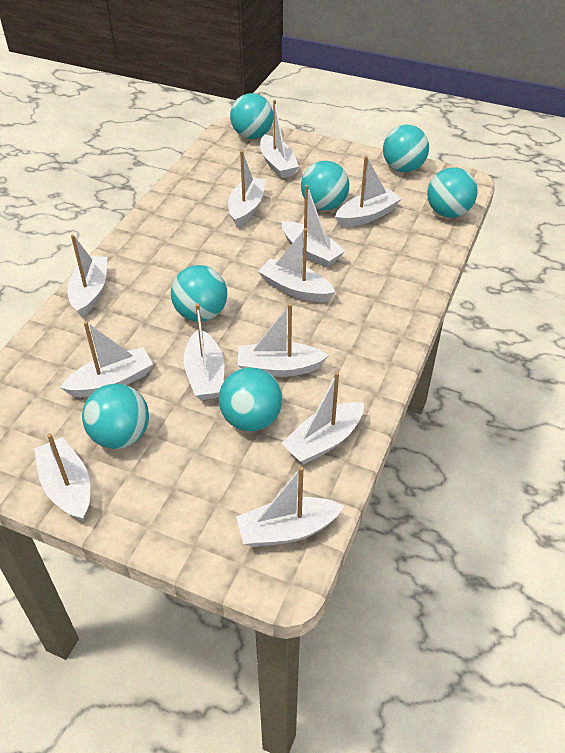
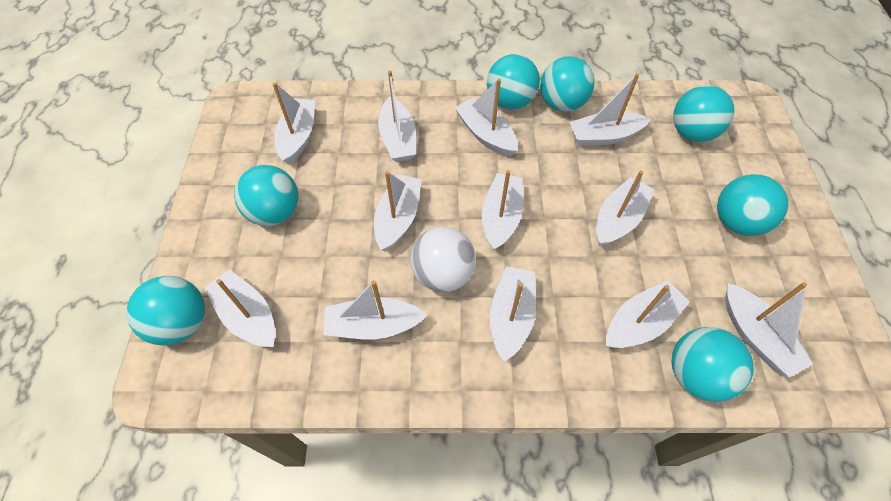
white ball: 0 -> 1

